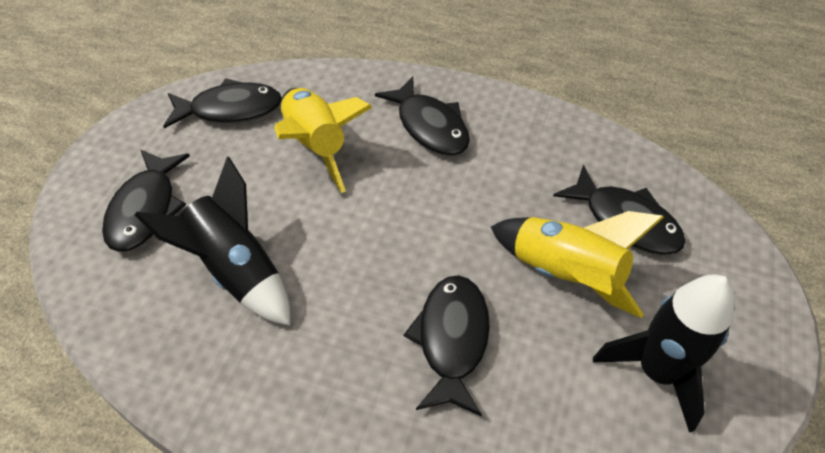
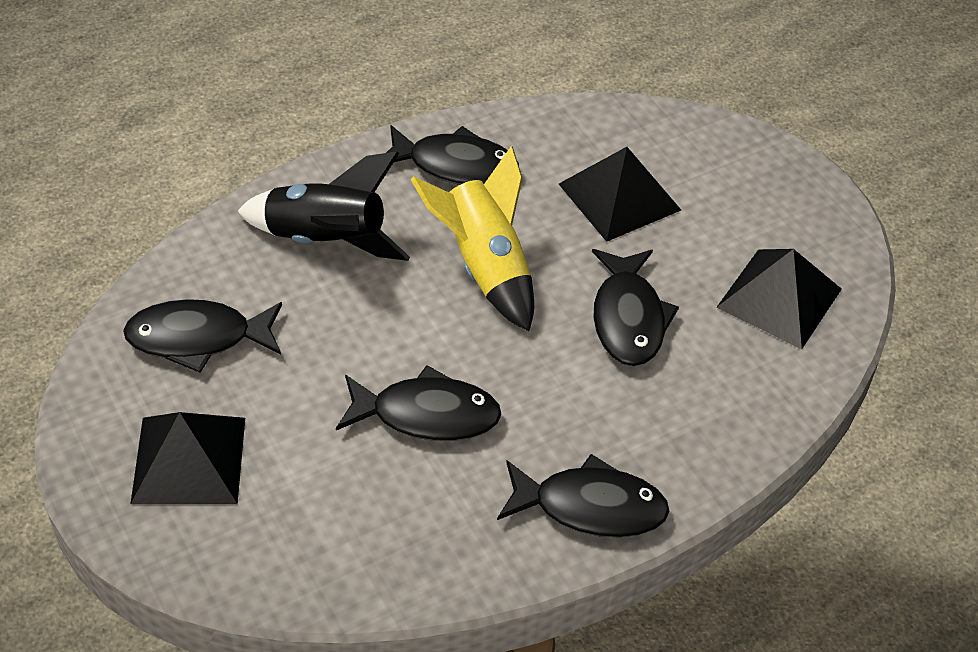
black pyramid: 0 -> 3
black rocket: 2 -> 1
yellow rocket: 2 -> 1

